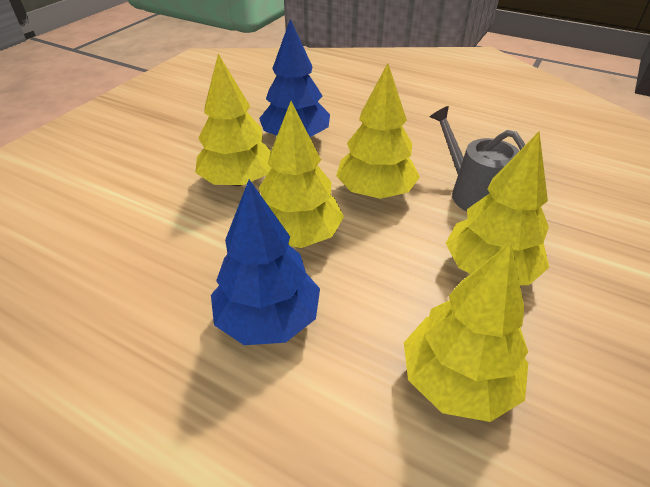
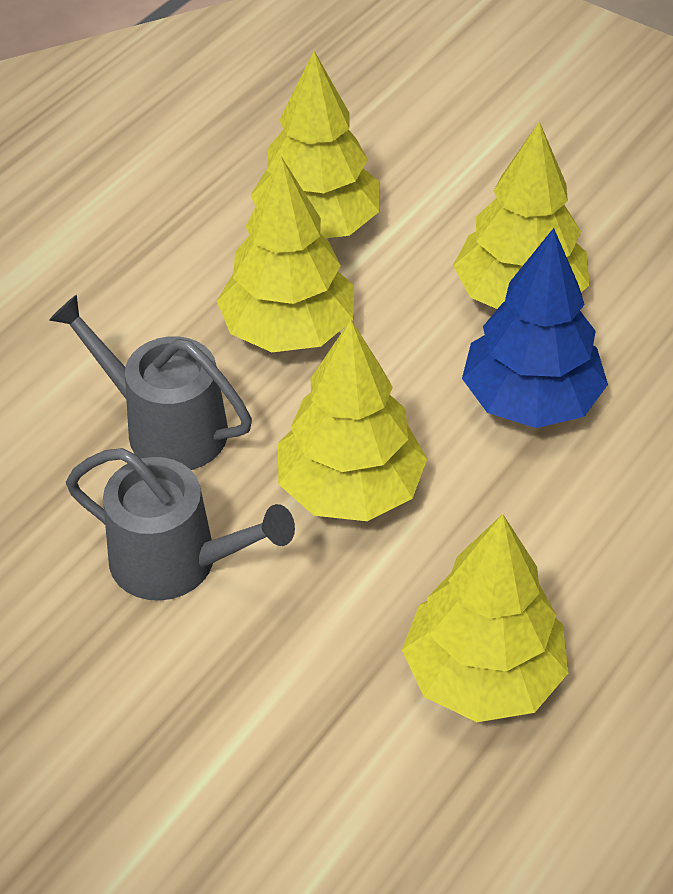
blue tree: 2 -> 1
grey watering can: 1 -> 2

